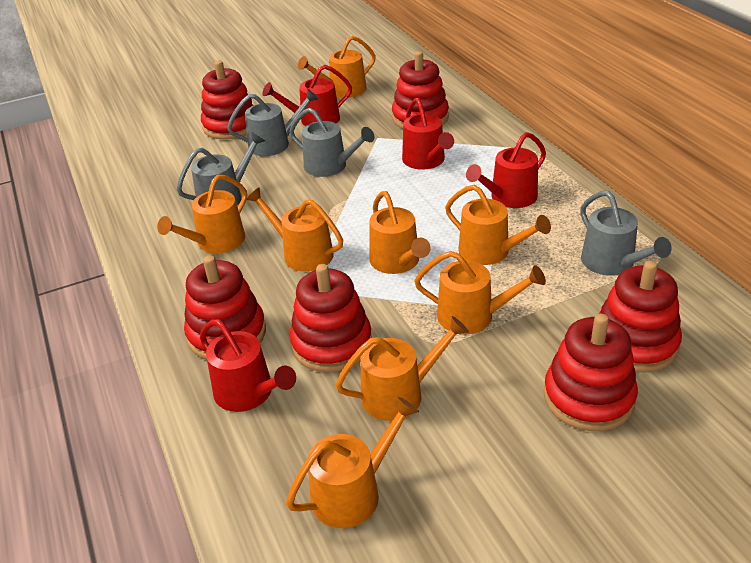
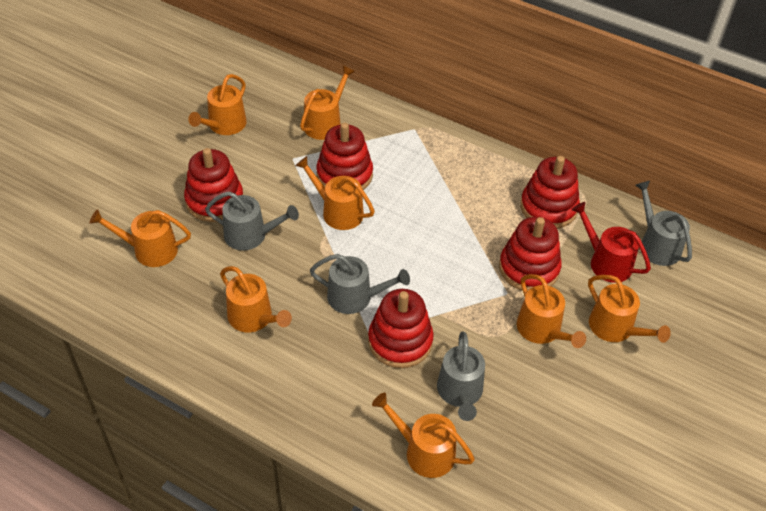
red stacking toy: 6 -> 5
red watering can: 4 -> 1

